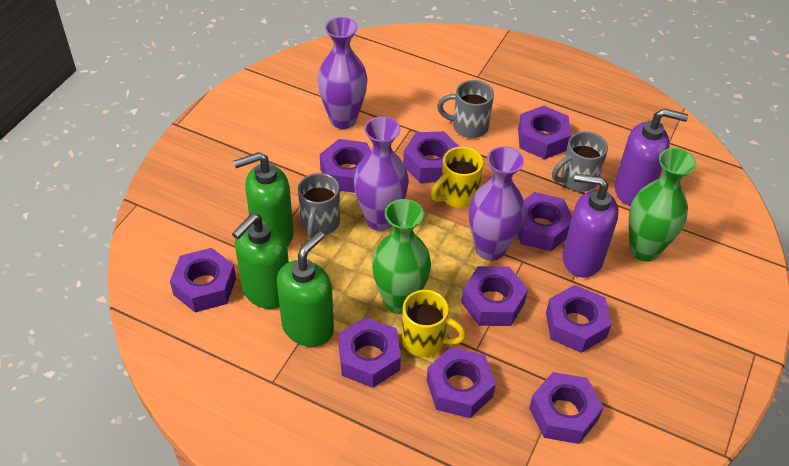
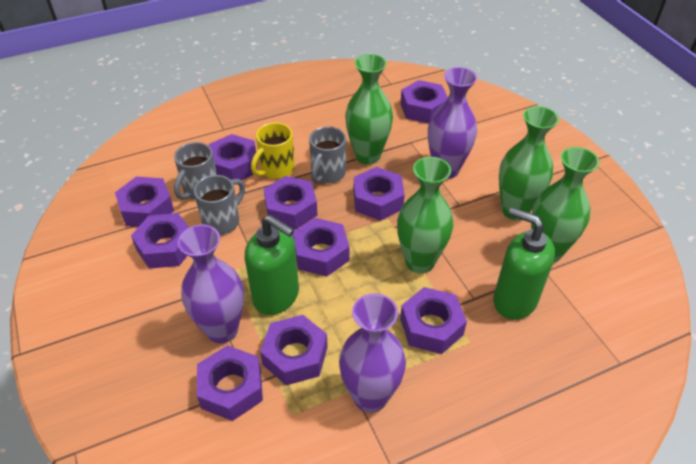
green soap dispenser: 3 -> 2
green vase: 2 -> 4
purple soap dispenser: 2 -> 0
yellow mug: 2 -> 1

